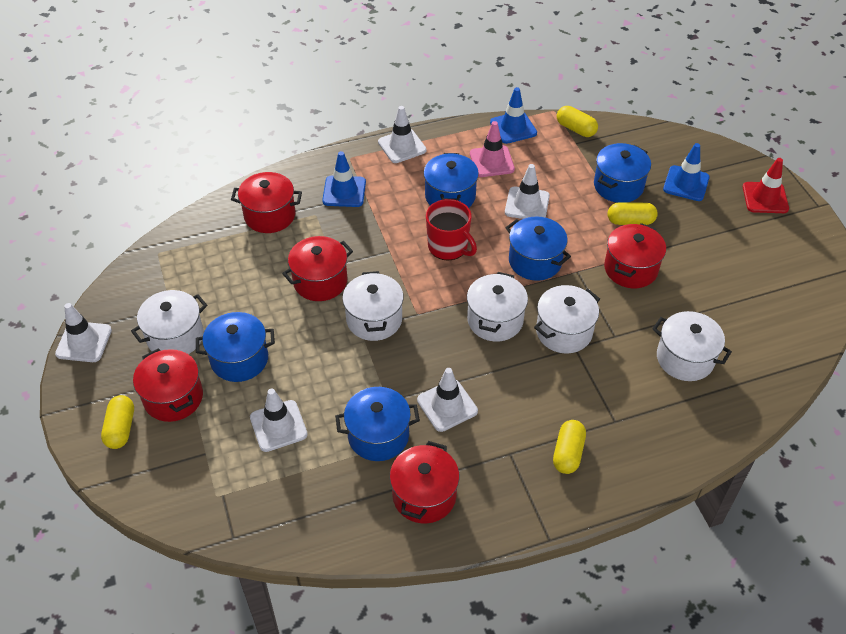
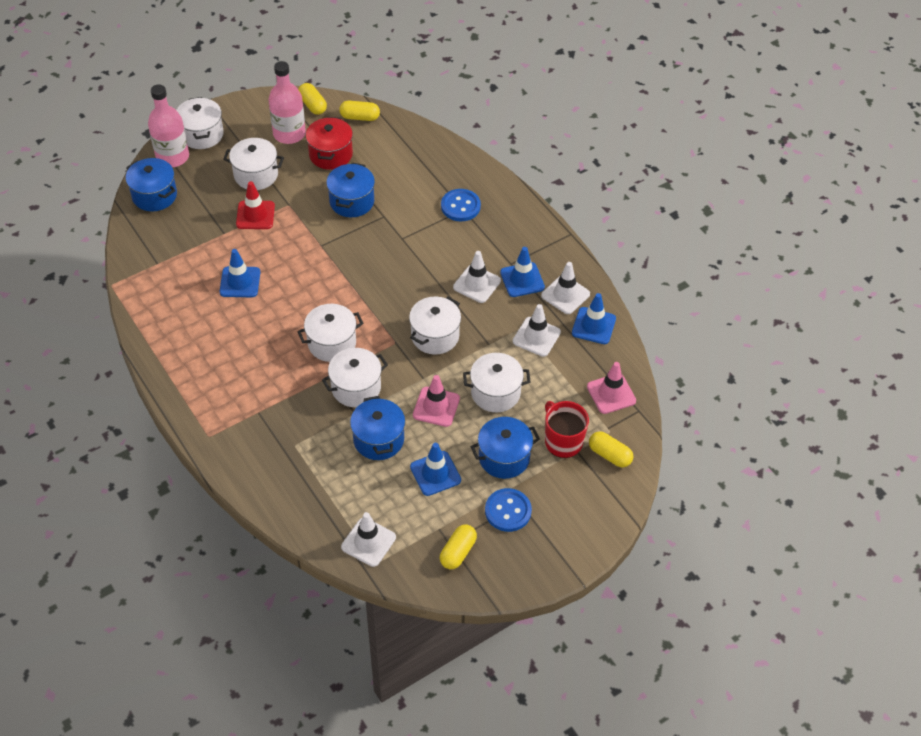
blue button: 0 -> 2
blue pot: 5 -> 4
blue traffic cone: 3 -> 4
pink bottle: 0 -> 2
pink traffic cone: 1 -> 2
red pot: 5 -> 1
white pot: 5 -> 6
white traffic cone: 5 -> 4

